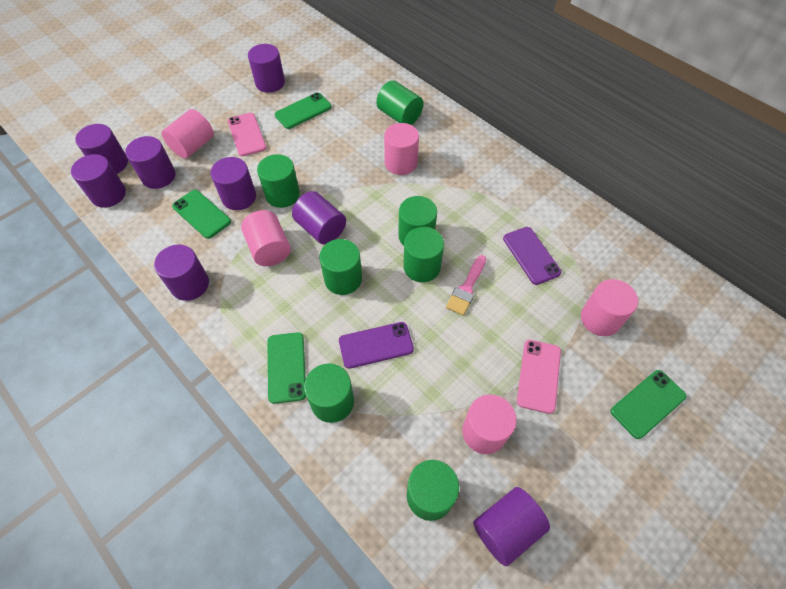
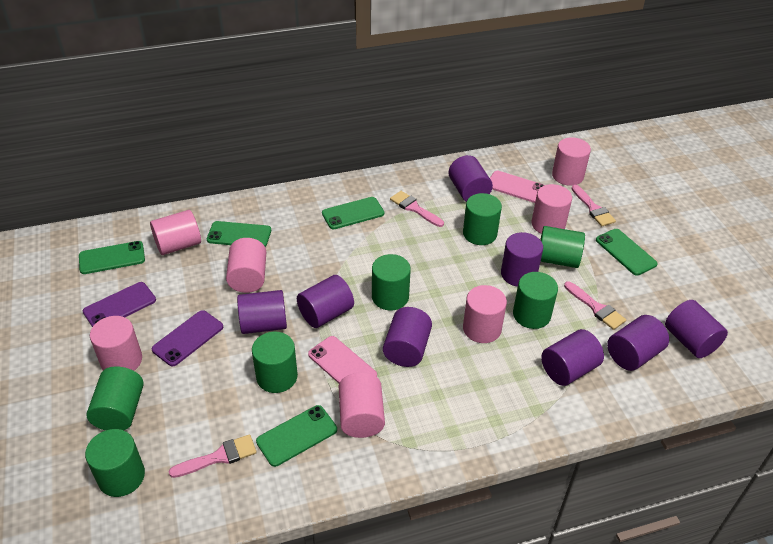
green phone: 4 -> 5
pink brush: 1 -> 4
pink cylinder: 5 -> 7

